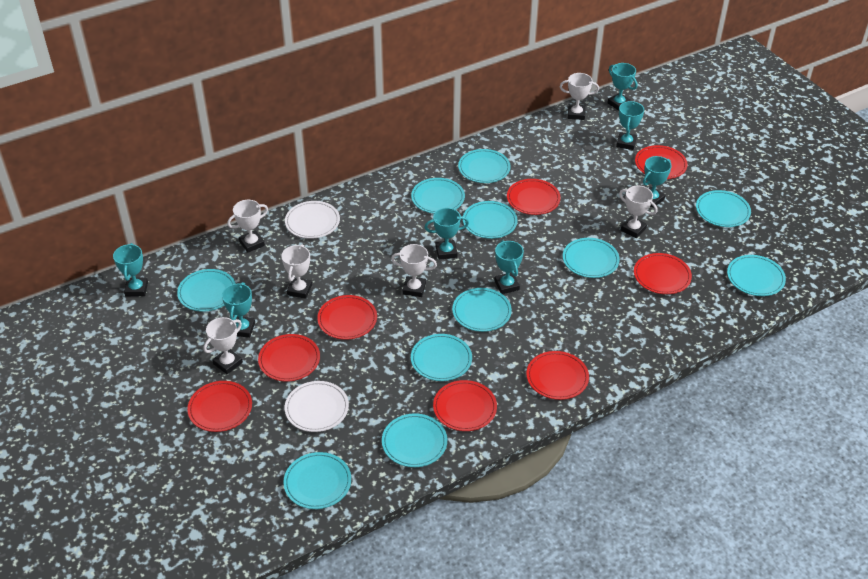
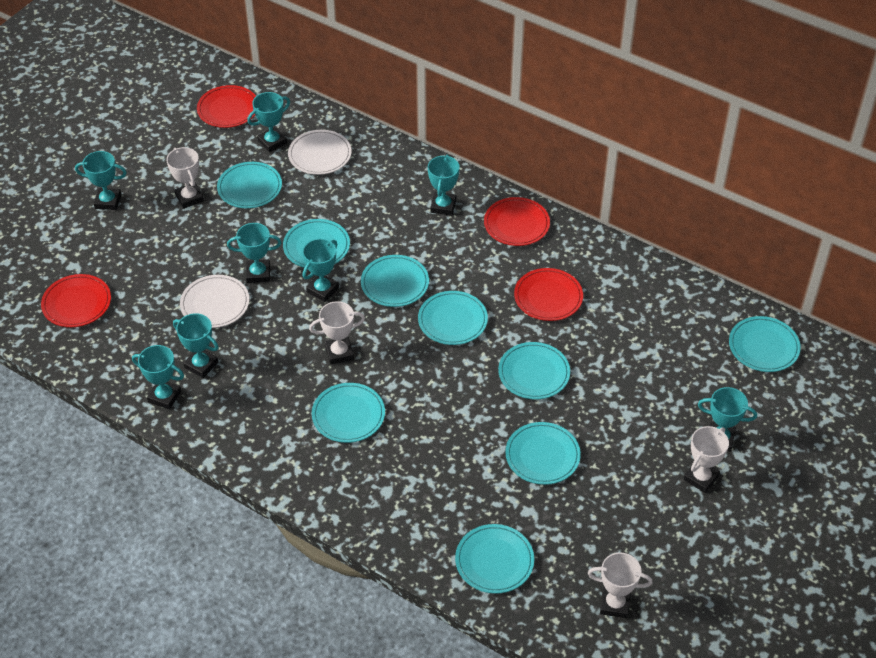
red plate: 8 -> 4
turquoise plate: 11 -> 9
turquoise trophy: 7 -> 8
white trophy: 6 -> 4

